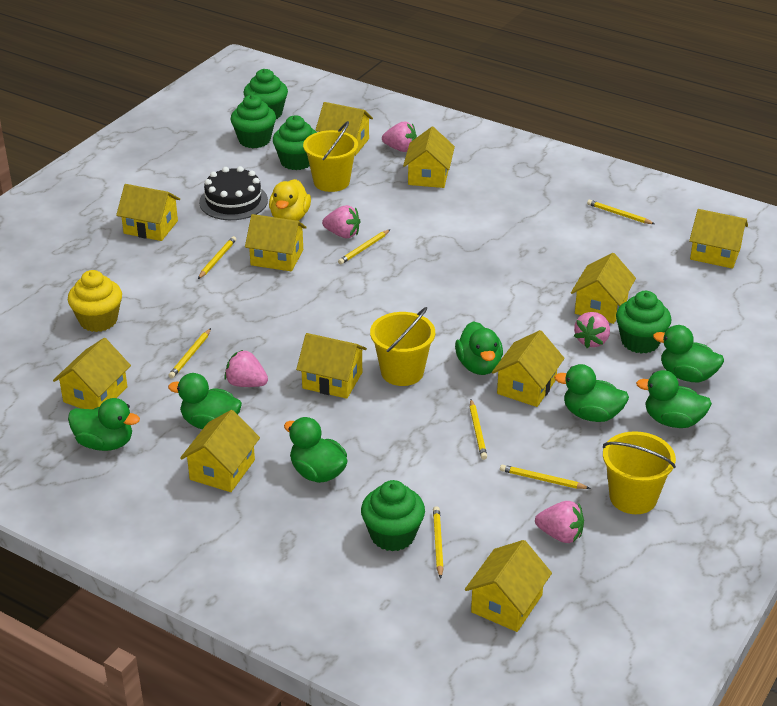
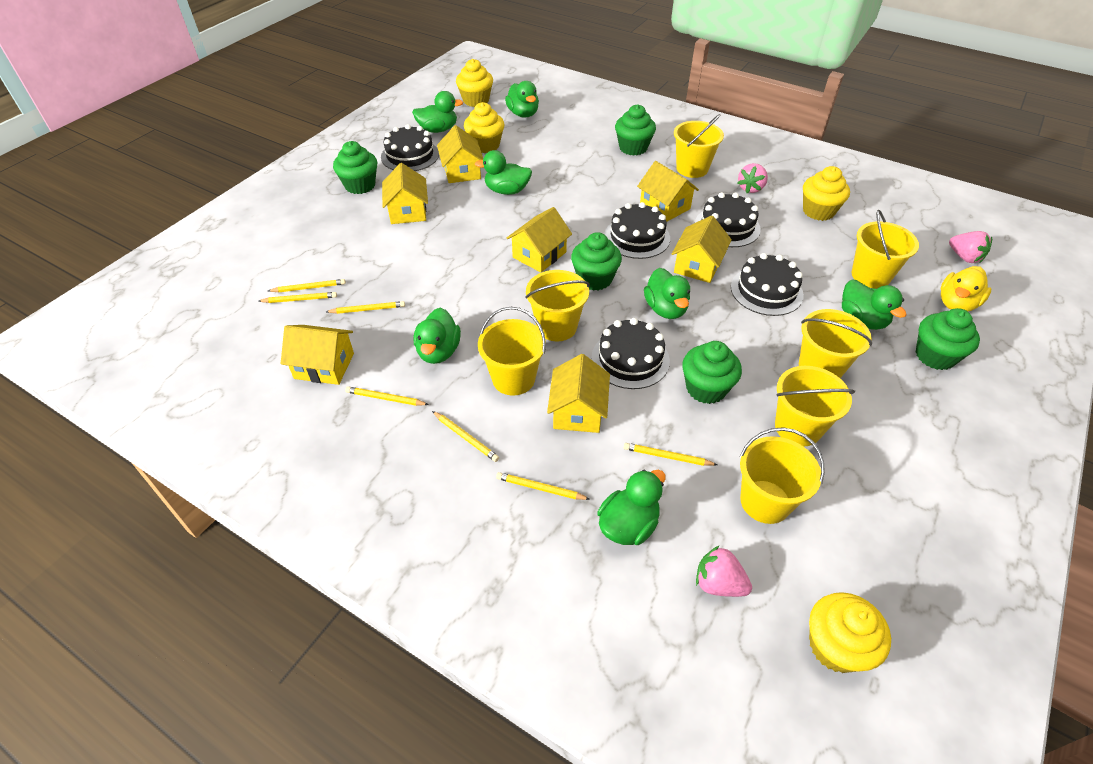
black cake: 1 -> 5
pink strawberry: 5 -> 3
yellow bucket: 3 -> 7
yellow cupcake: 1 -> 4
yellow house: 11 -> 7

